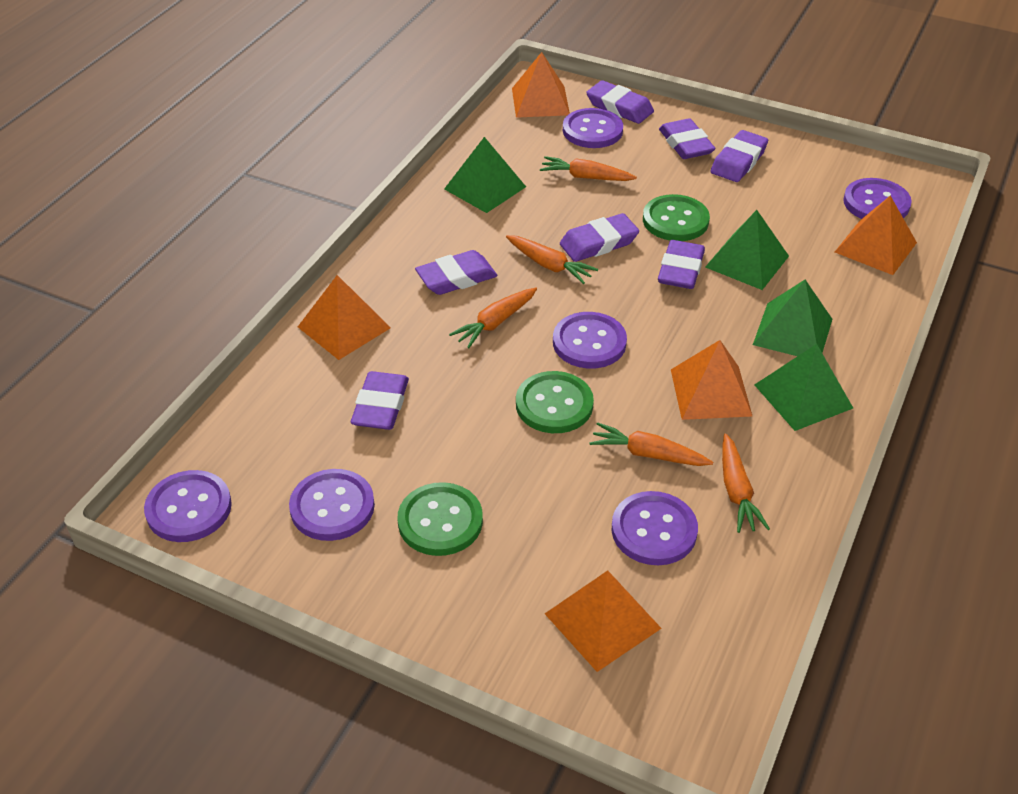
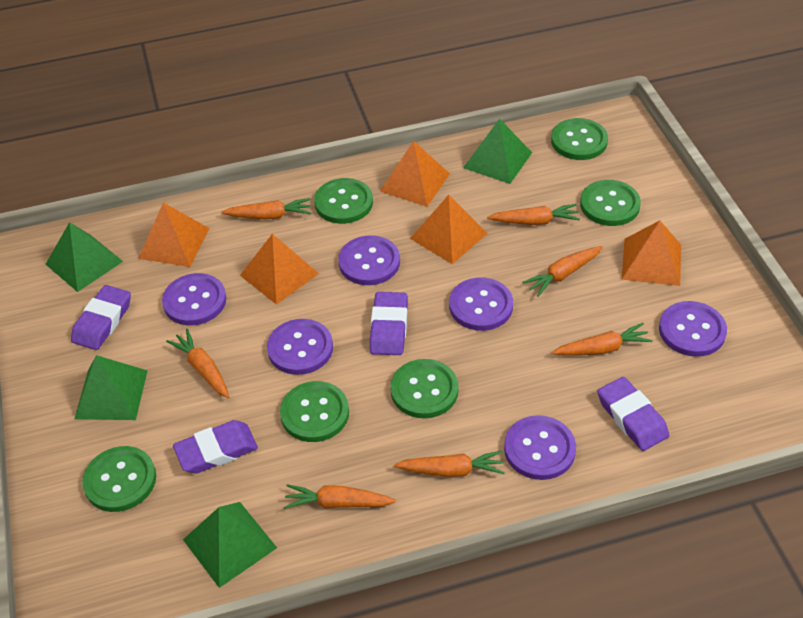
green button: 3 -> 6
orange carrot: 5 -> 7
purple eraser: 7 -> 4

